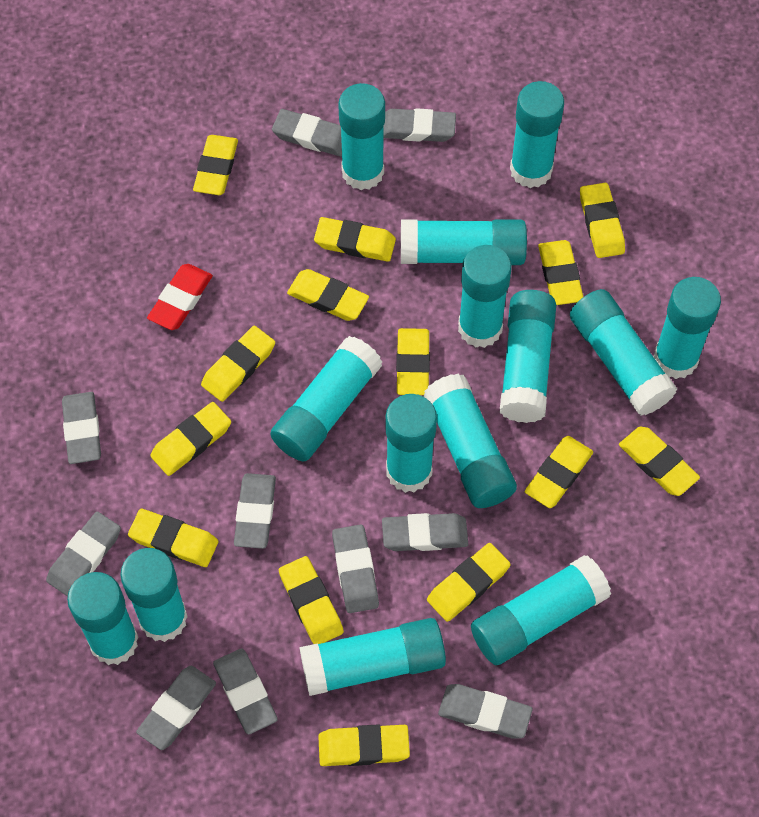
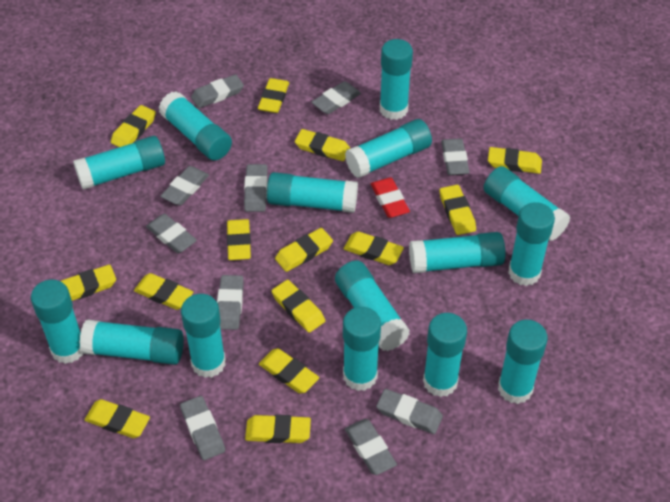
turquoise glue stick: 14 -> 15

